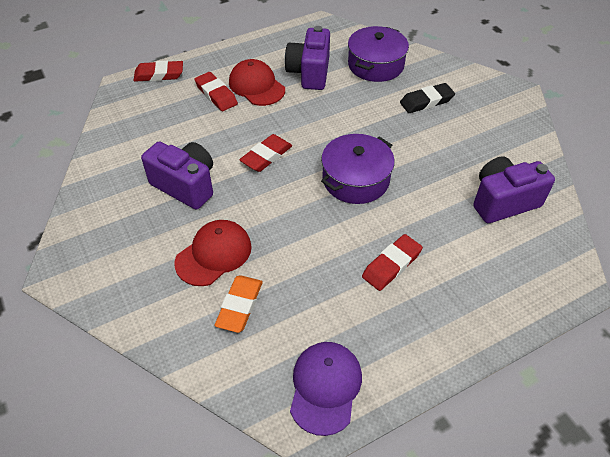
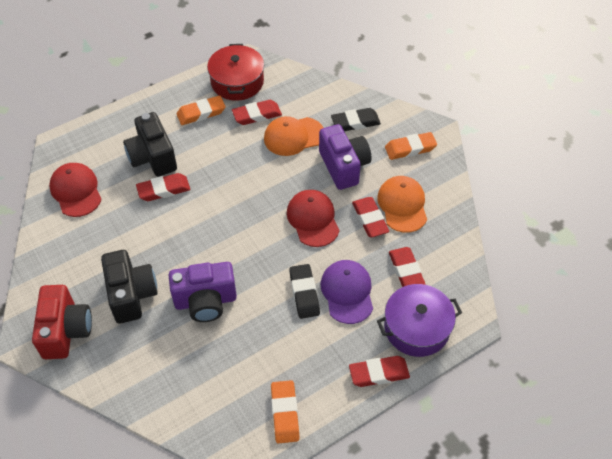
black camera: 0 -> 2
black eraser: 1 -> 2
orange cap: 0 -> 2
orange eraser: 1 -> 3
purple camera: 3 -> 2
purple pot: 2 -> 1
red camera: 0 -> 1
red eraser: 4 -> 5
red pot: 0 -> 1

